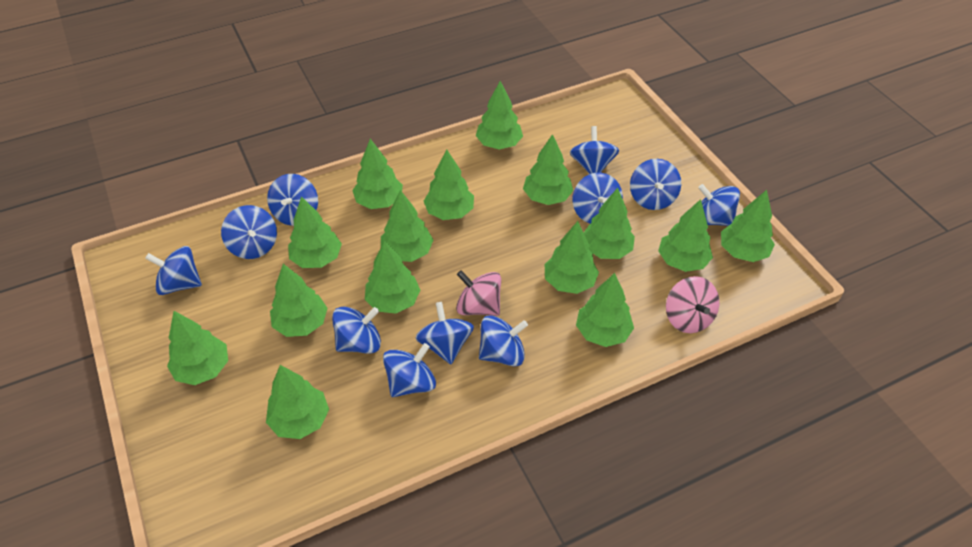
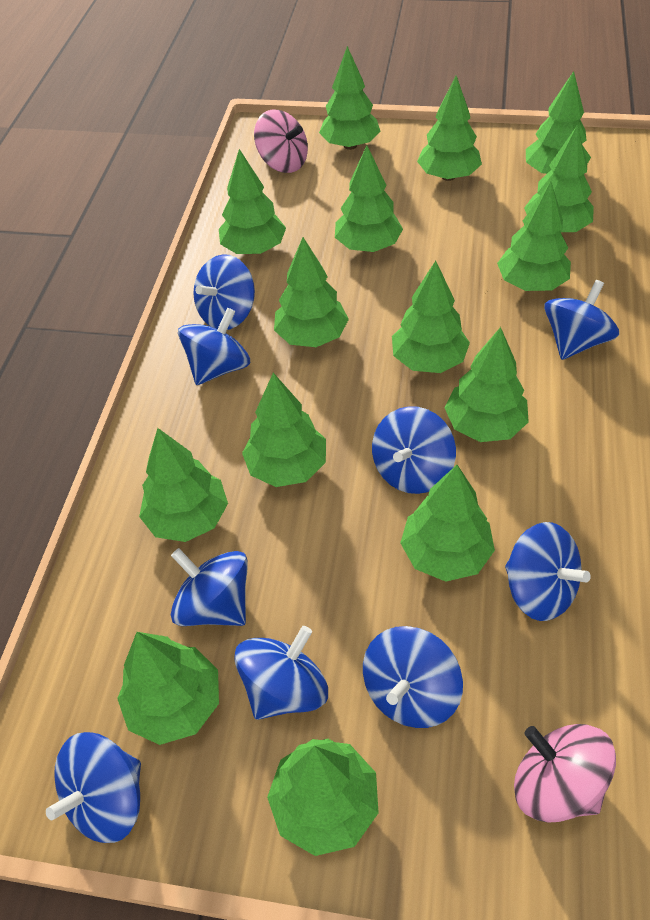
blue spinning top: 11 -> 9

